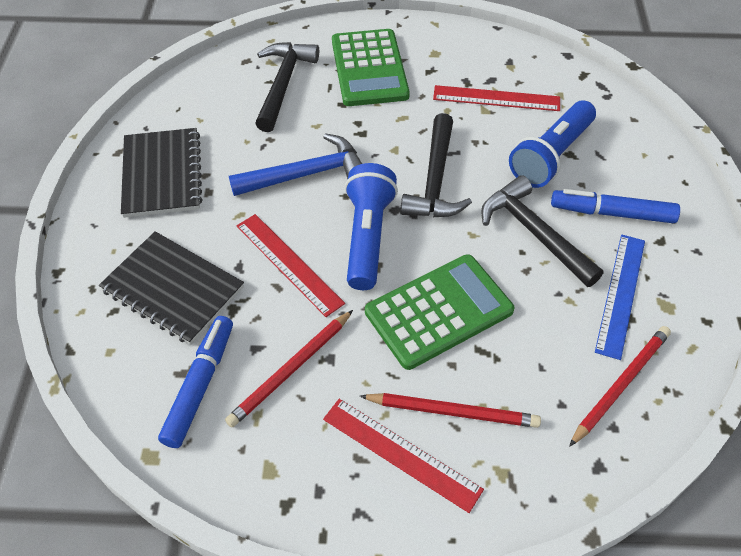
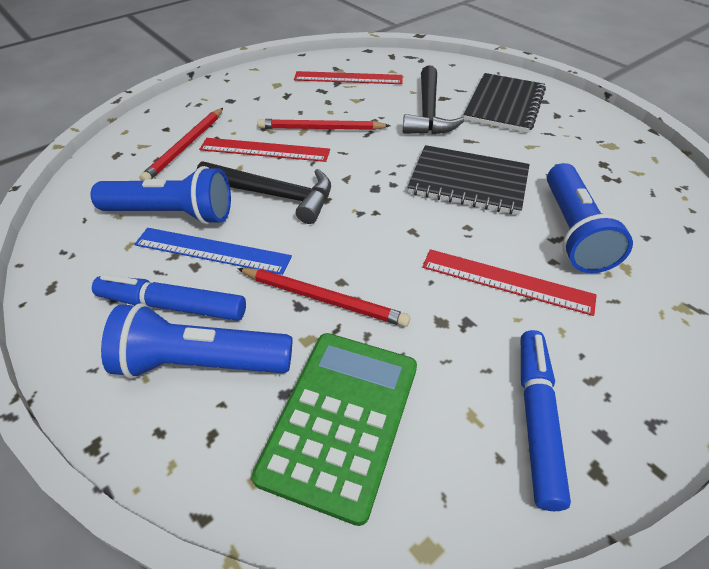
black hammer: 3 -> 2
blue flashlight: 2 -> 3
blue hammer: 1 -> 0
green calculator: 2 -> 1

